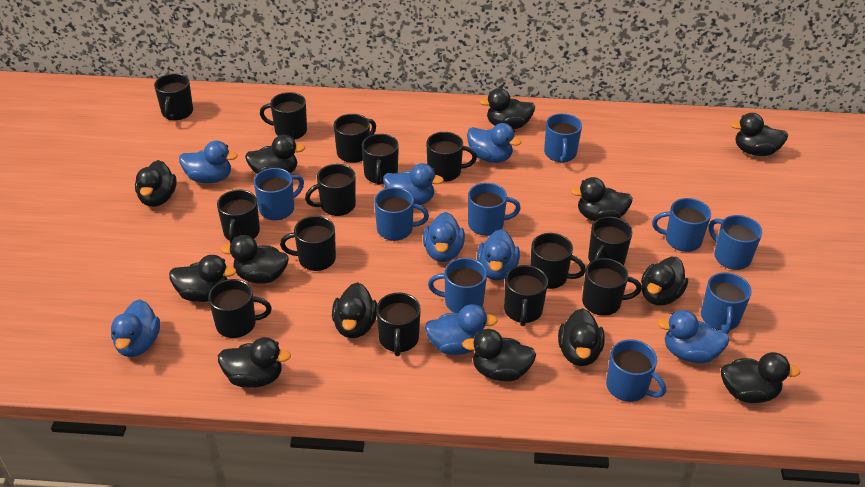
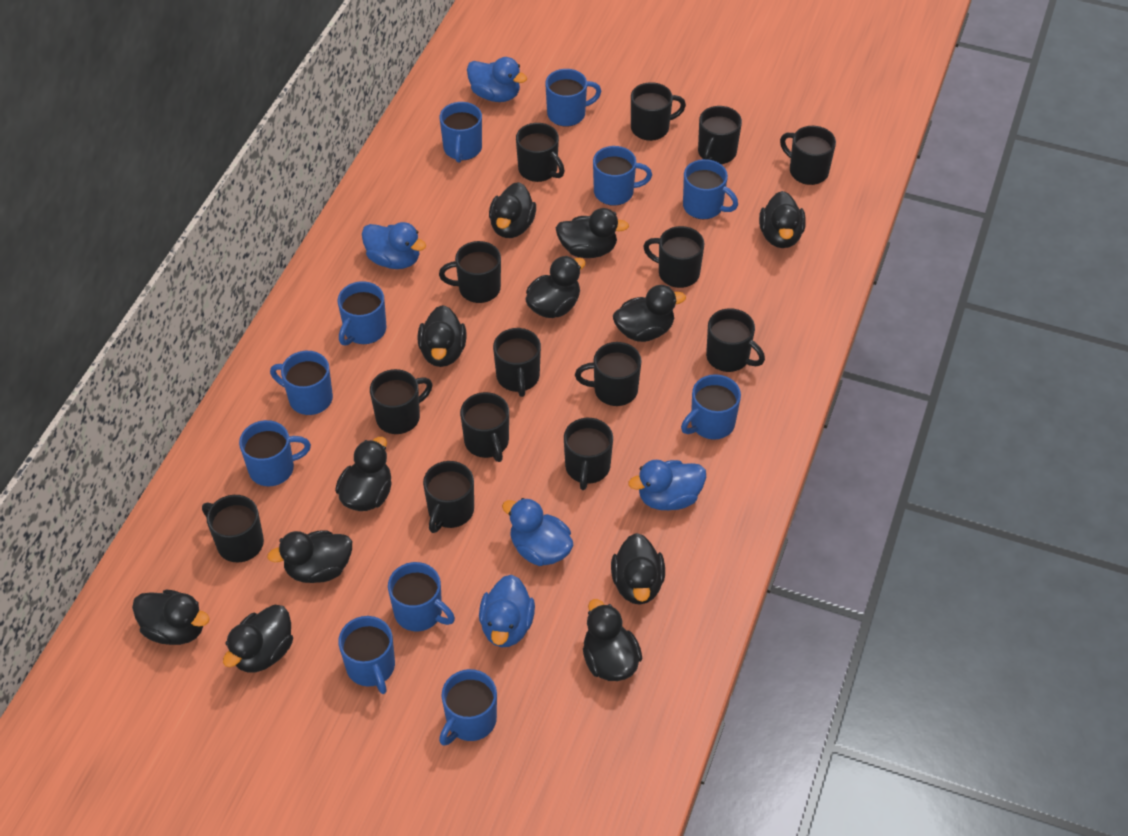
black duck: 13 -> 12
blue duck: 8 -> 5
blue mug: 9 -> 11

